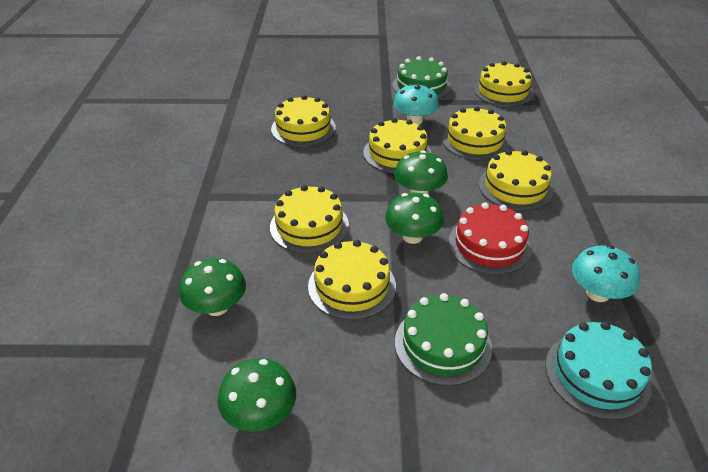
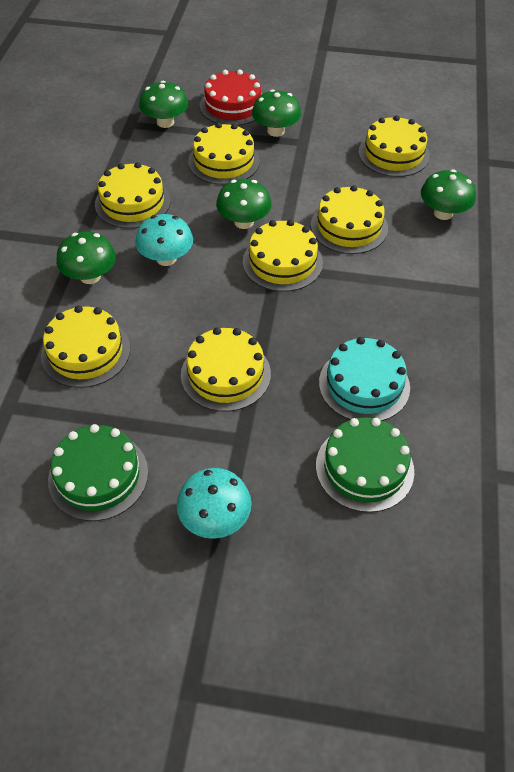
green mushroom: 4 -> 5

